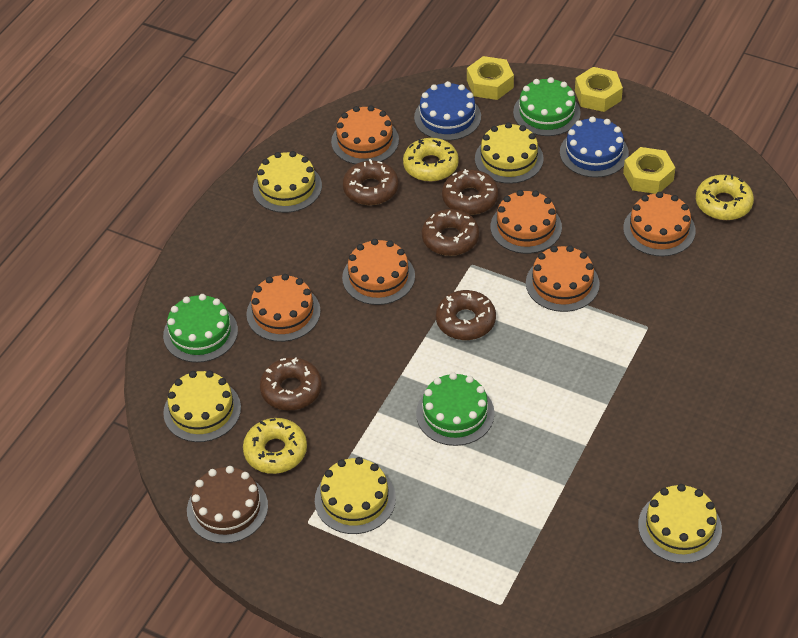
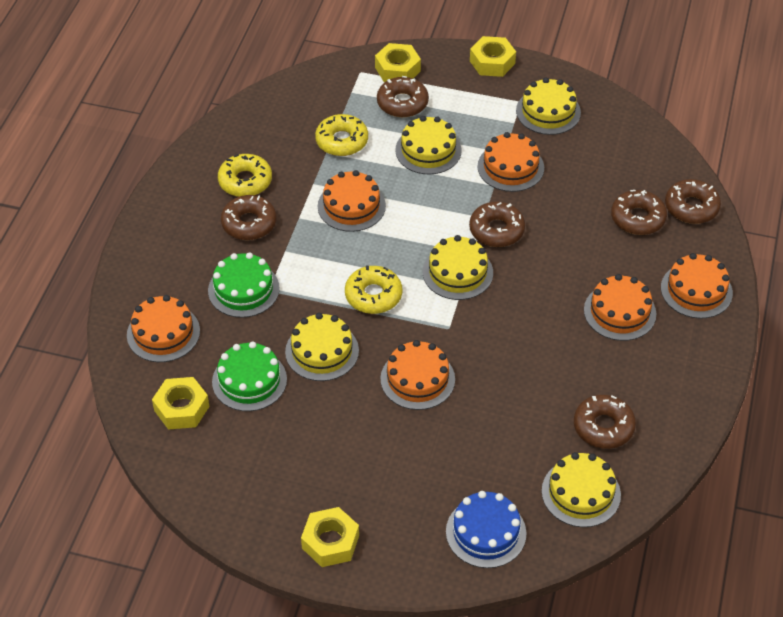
blue cake: 2 -> 1
brown cake: 1 -> 0
brown donut: 5 -> 6
green cake: 3 -> 2
yellow nut: 3 -> 4

